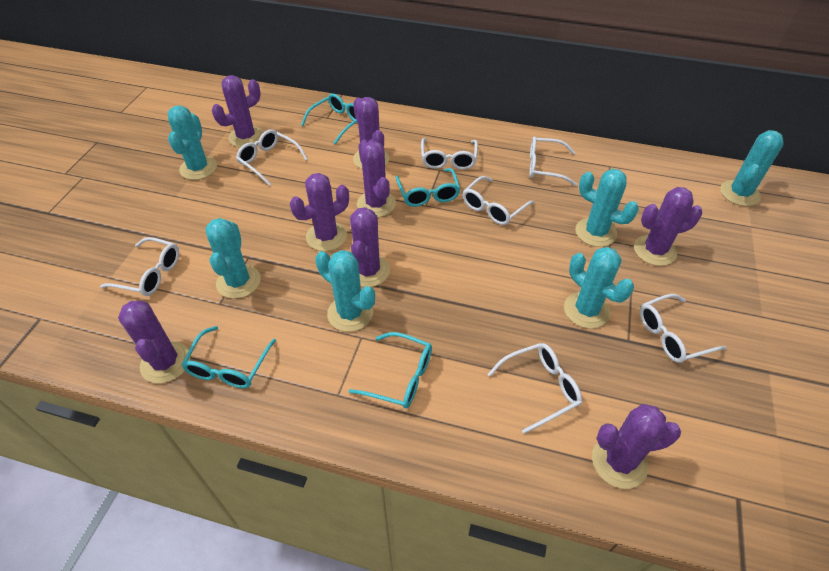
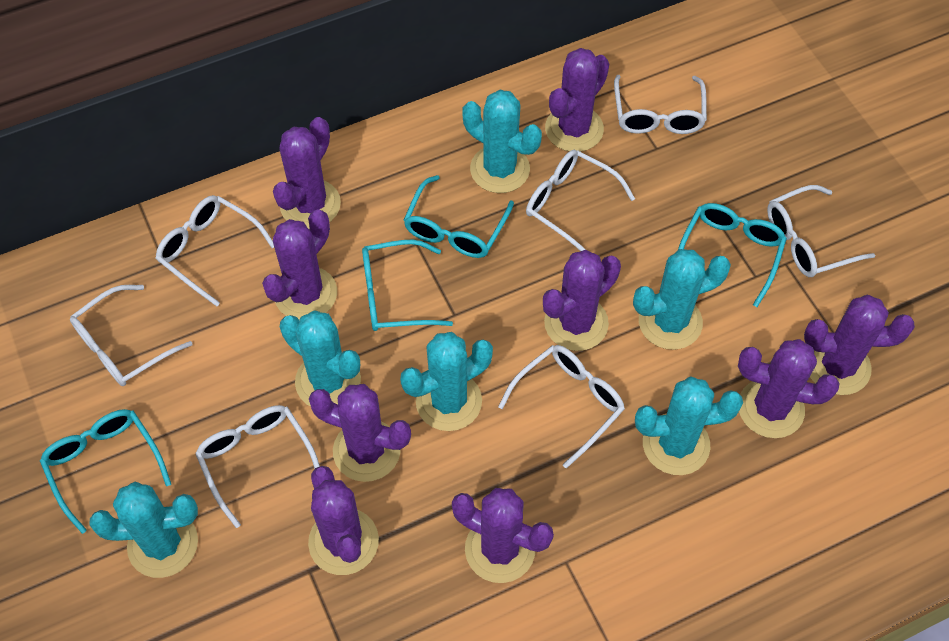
purple cactus: 8 -> 9

